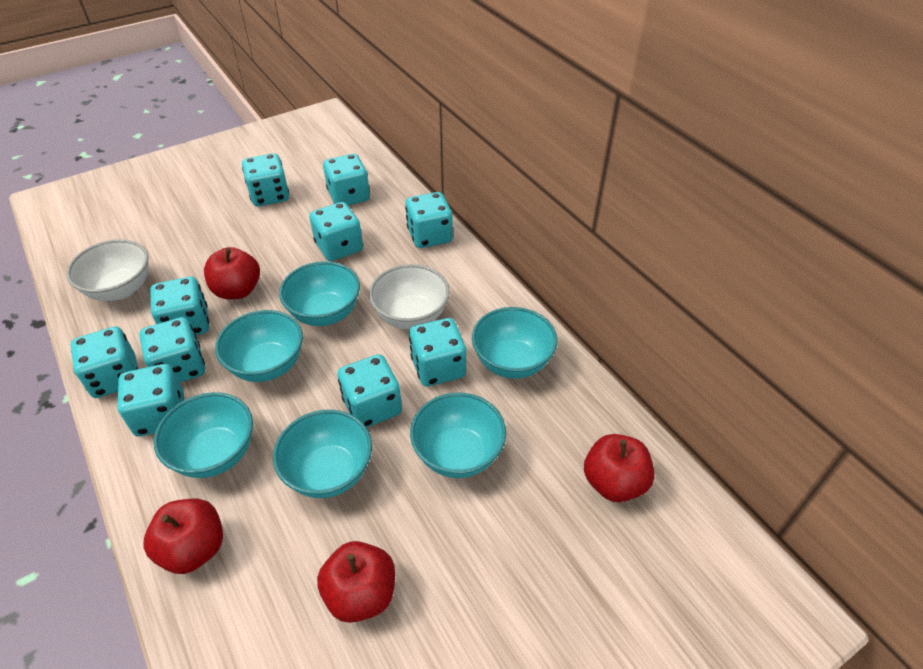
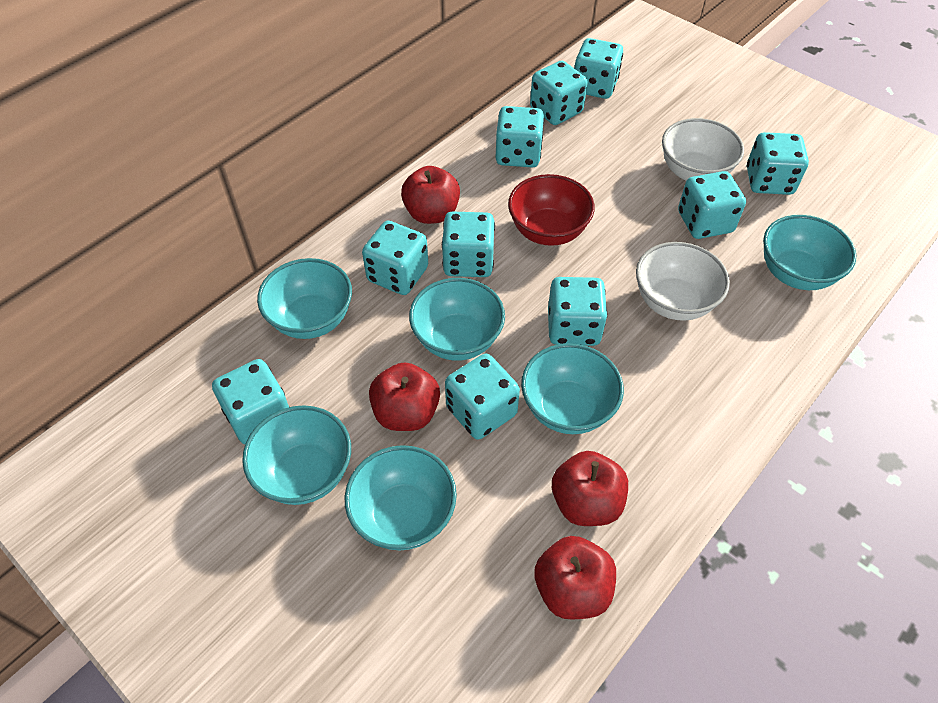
red bowl: 0 -> 1

